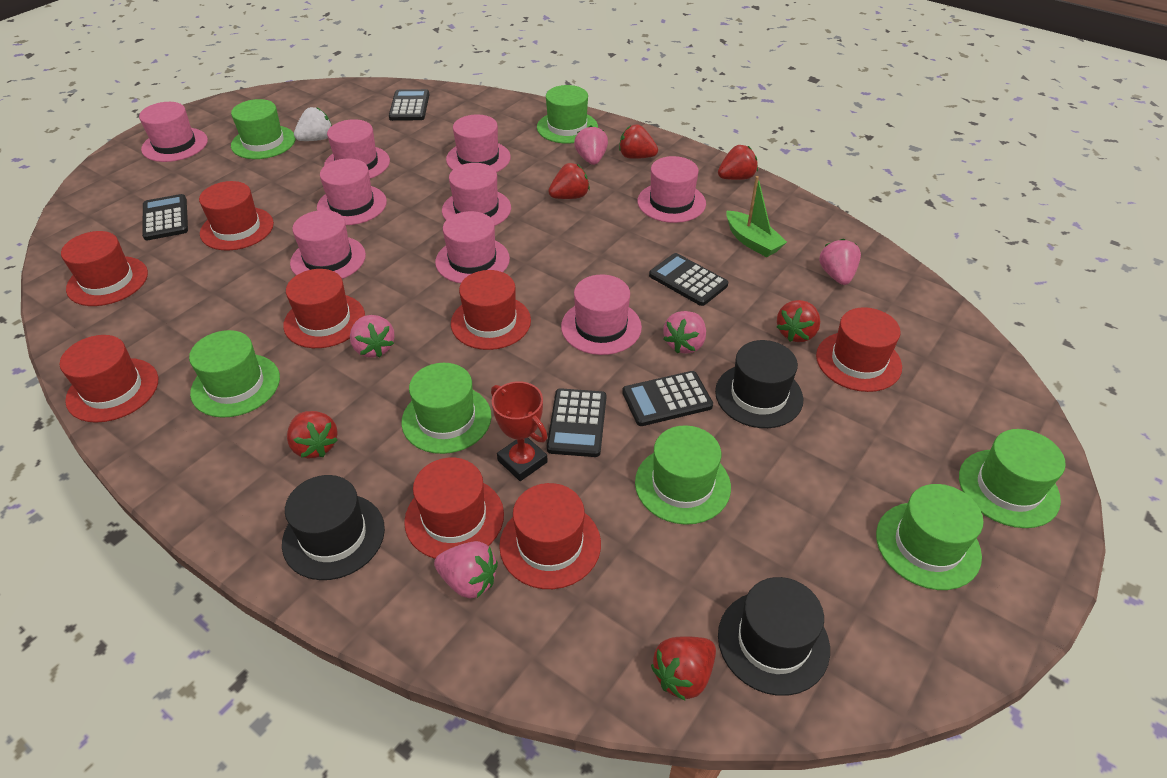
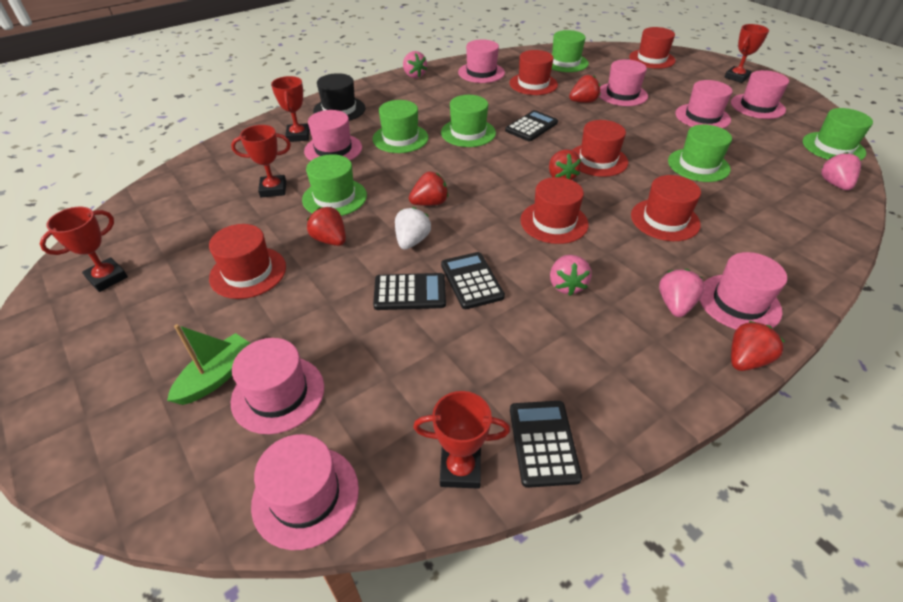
black calculator: 5 -> 4
black hat: 3 -> 1
green hat: 7 -> 6
pink hat: 9 -> 8
pink strawberry: 5 -> 4
red hat: 8 -> 6
red strawberry: 6 -> 5
red trophy: 1 -> 5

